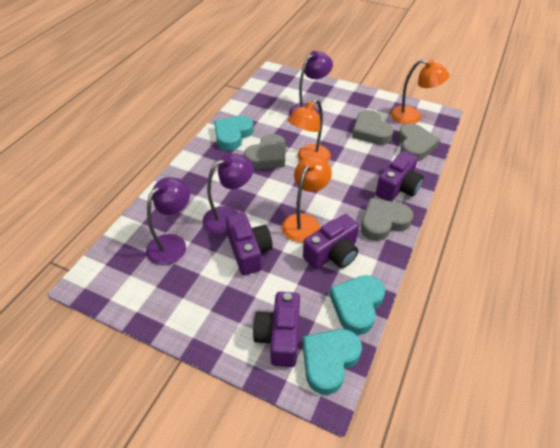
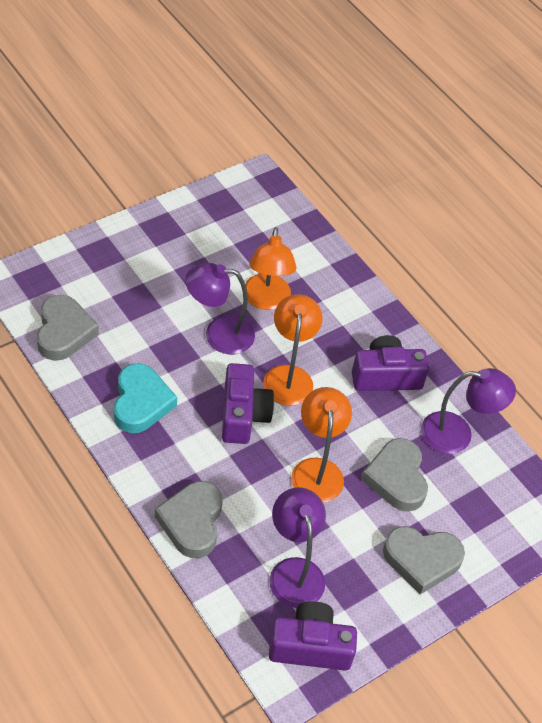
purple camera: 4 -> 3
turquoise heart: 3 -> 1

